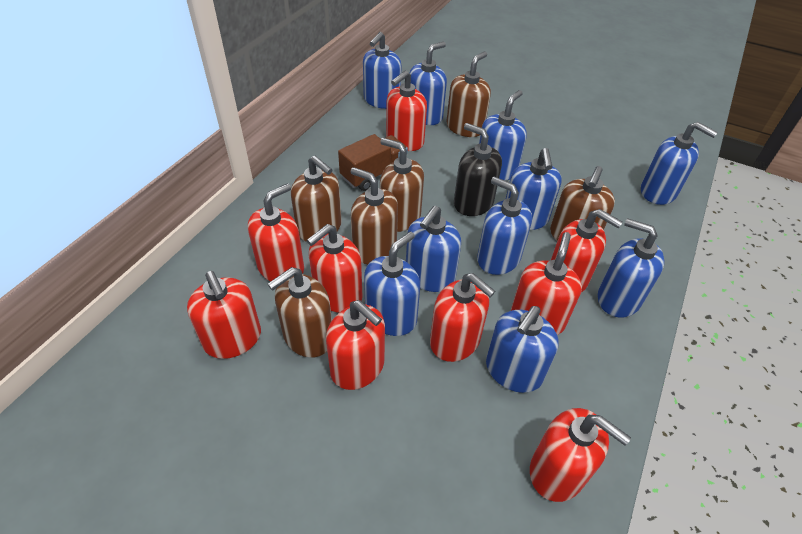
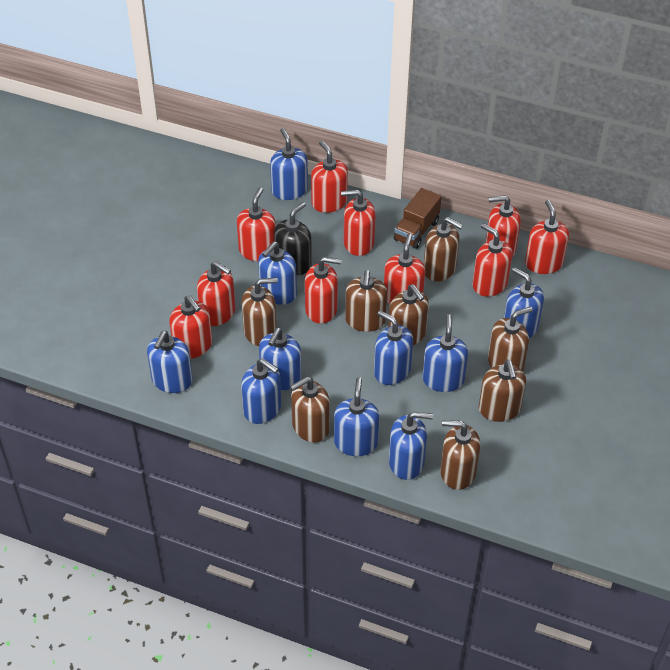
brown soap dispenser: 6 -> 8
red soap dispenser: 9 -> 10

